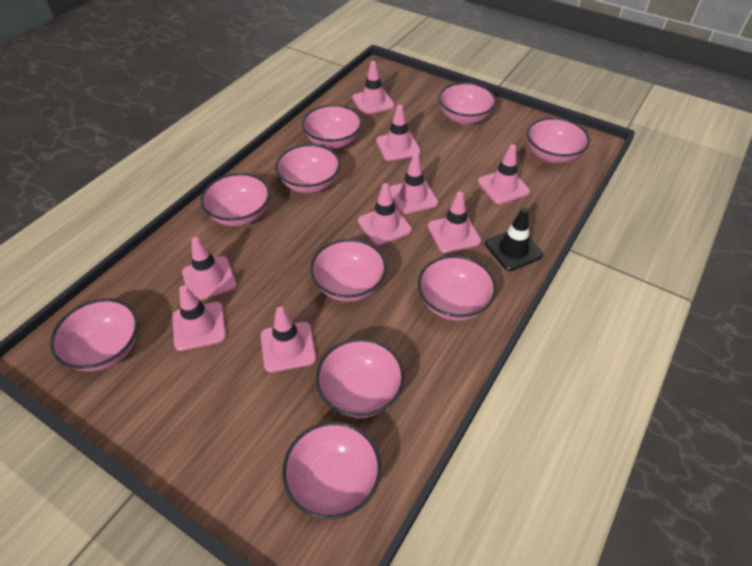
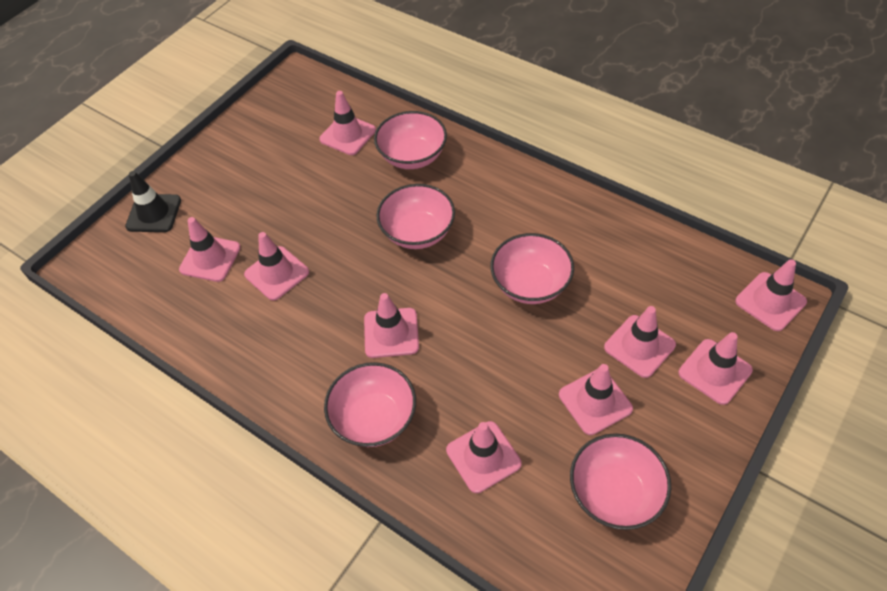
pink bowl: 10 -> 5

